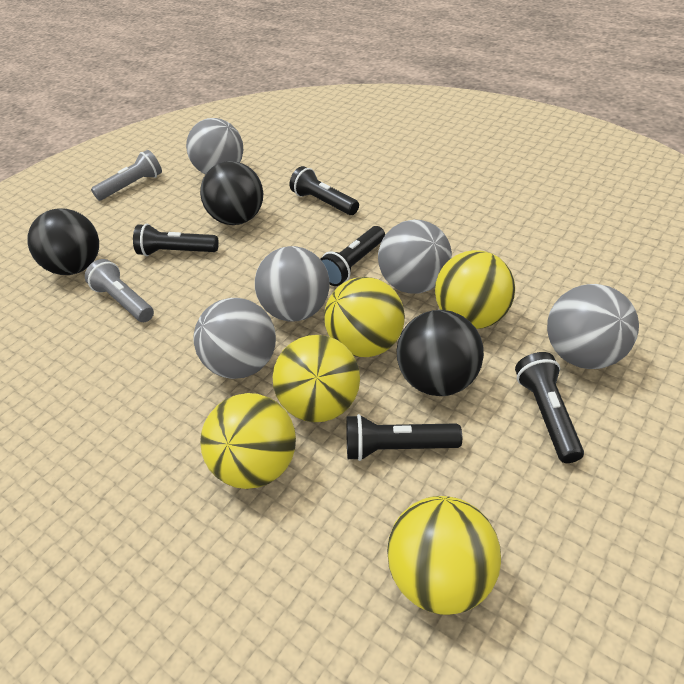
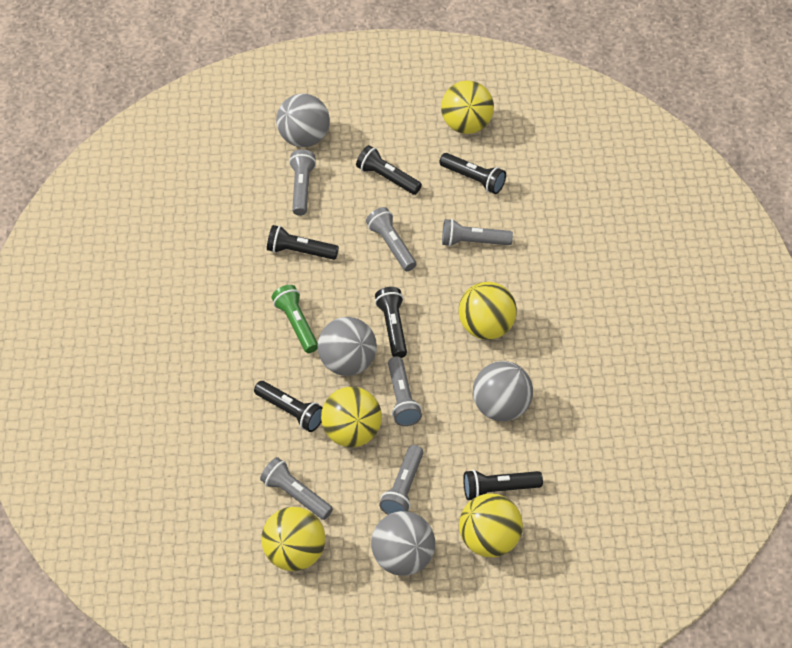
black ball: 3 -> 0
black flashlight: 5 -> 6
green flashlight: 0 -> 1
grey ball: 5 -> 4
grey flashlight: 2 -> 6

